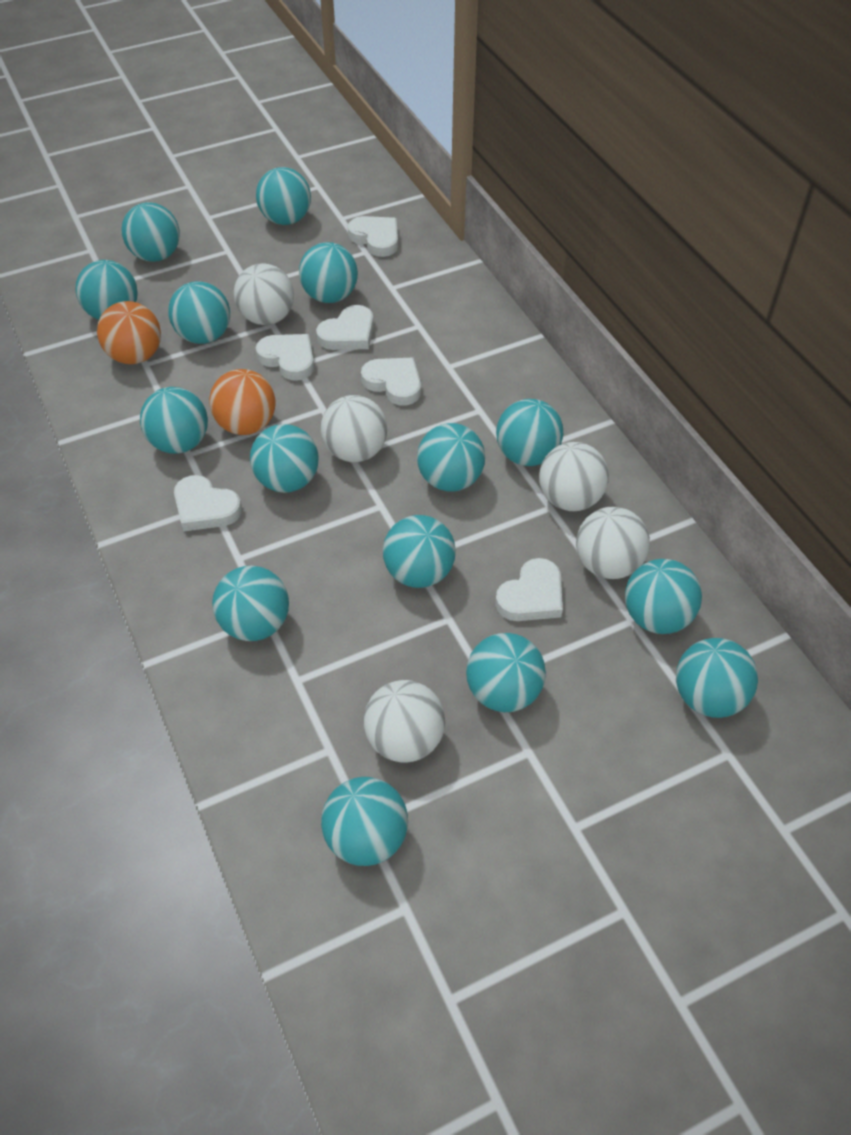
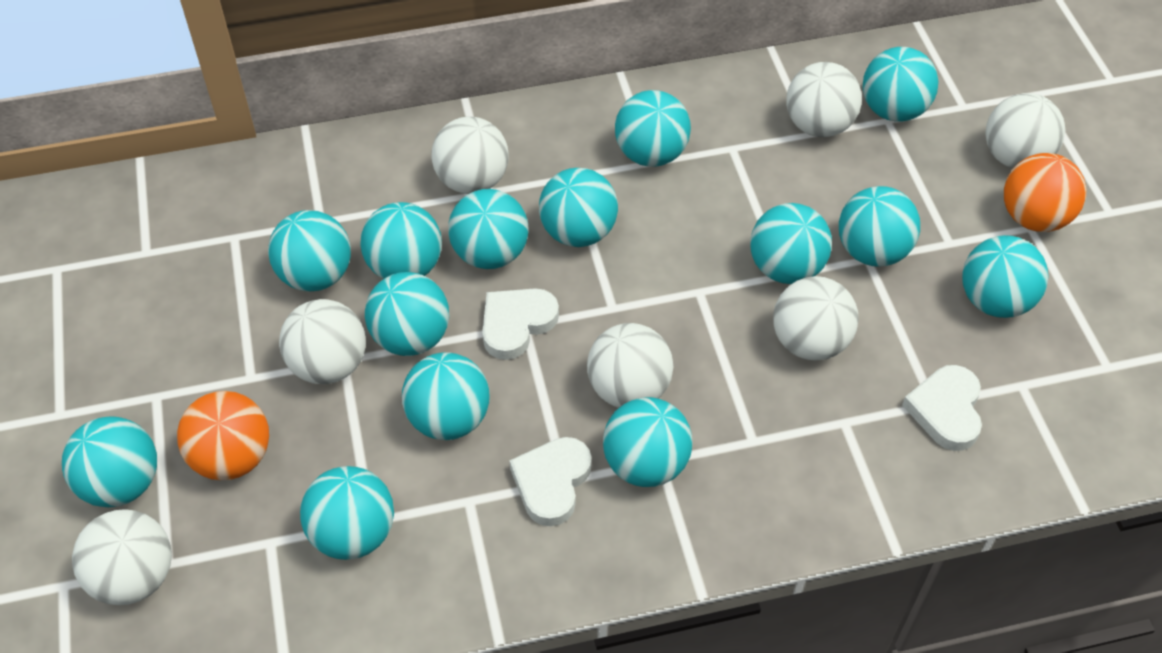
turquoise ball: 15 -> 14
white ball: 5 -> 7
white heart: 6 -> 3

